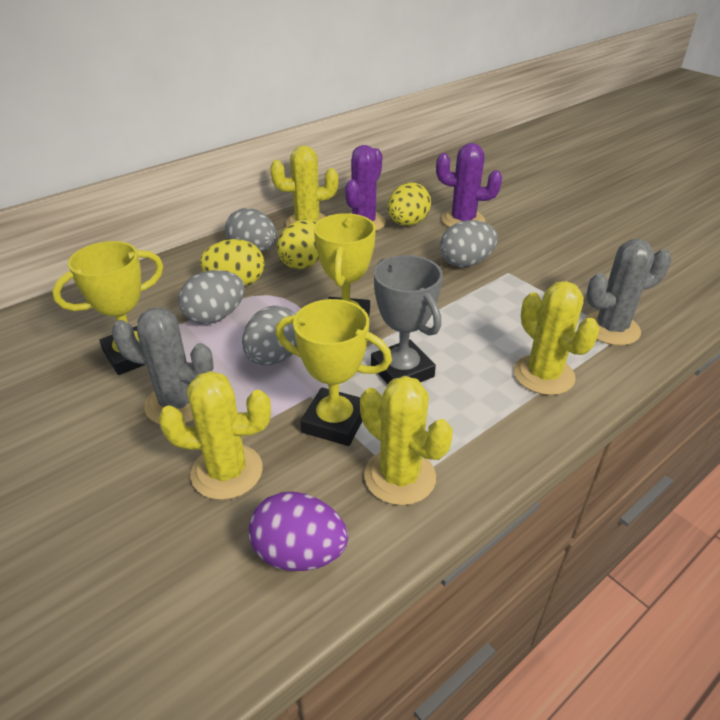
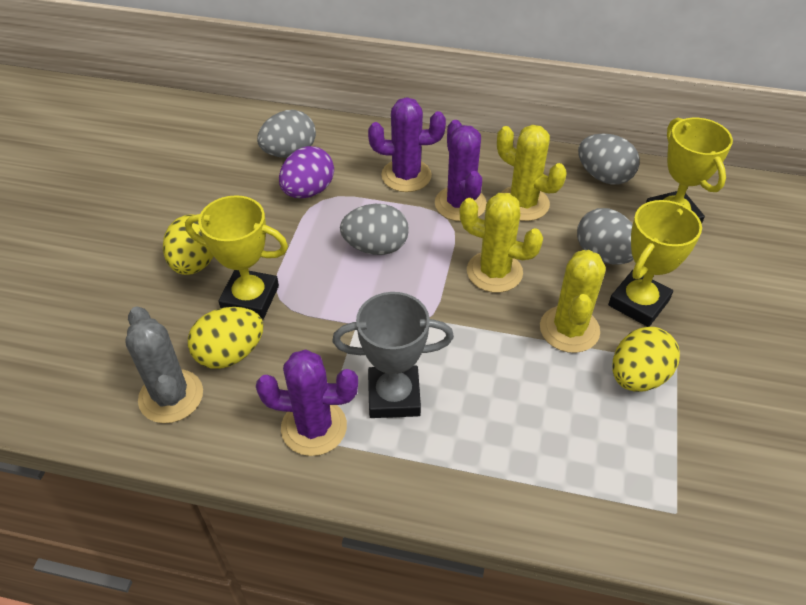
grey cactus: 2 -> 1
purple cactus: 2 -> 3
yellow cactus: 4 -> 3

